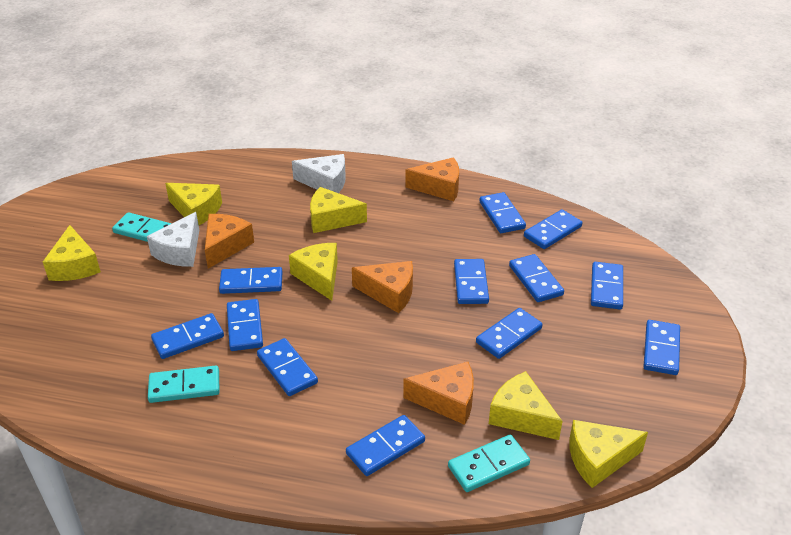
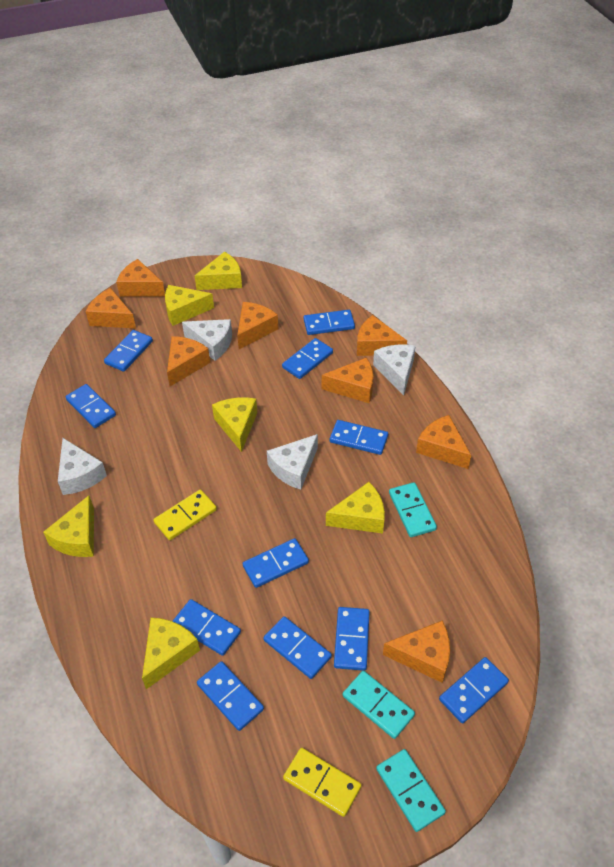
blue domino: 12 -> 11
orange cheese: 4 -> 8
white cheese: 2 -> 4
yellow domino: 0 -> 2

